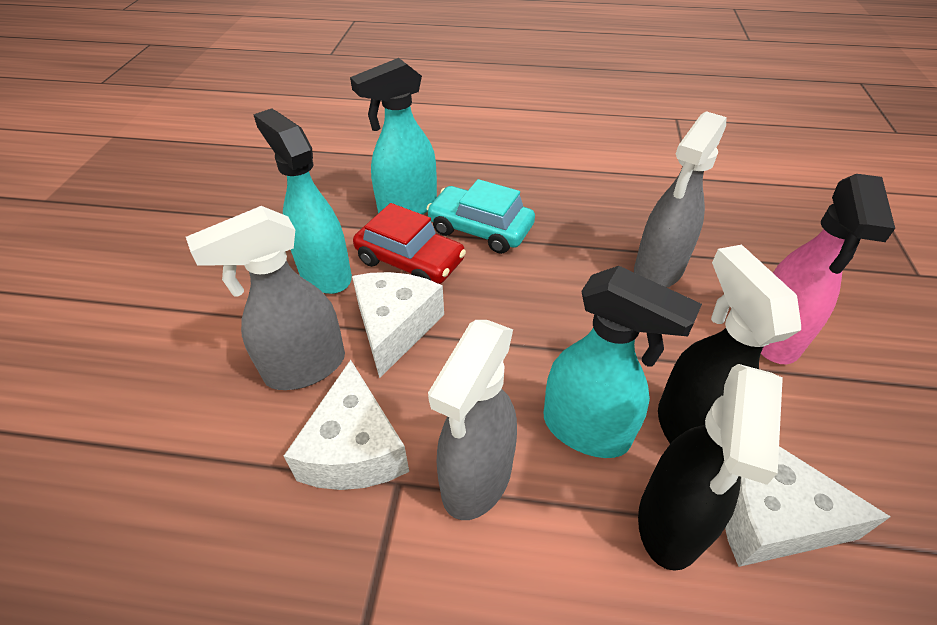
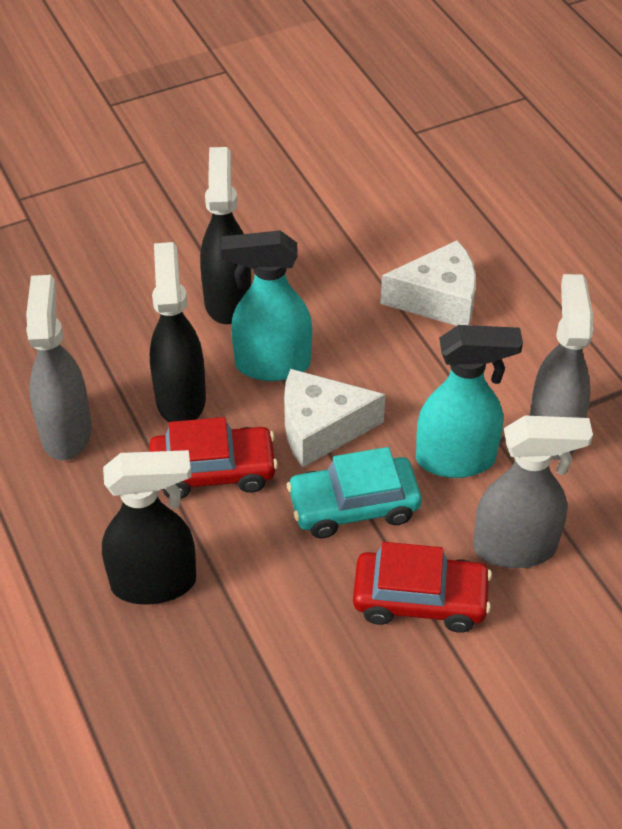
black spray bottle: 2 -> 3
pink spray bottle: 1 -> 0
red car: 1 -> 2
turquoise spray bottle: 3 -> 2
white cheese: 3 -> 2

